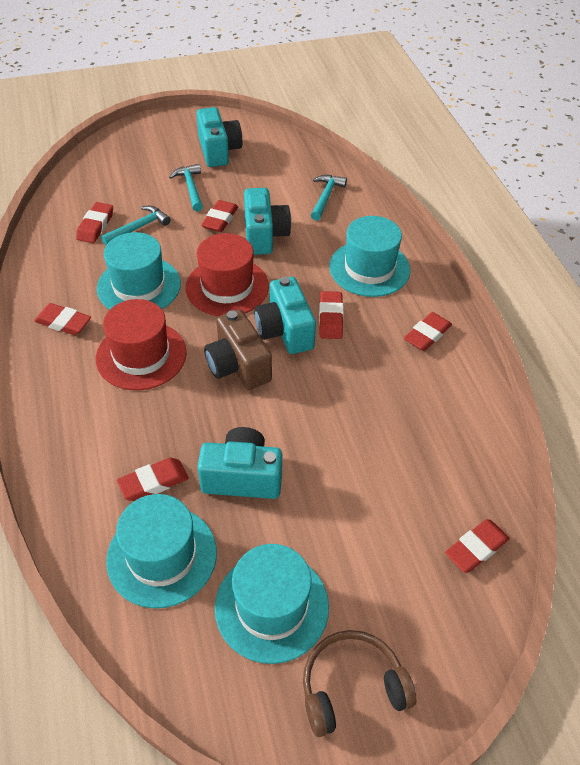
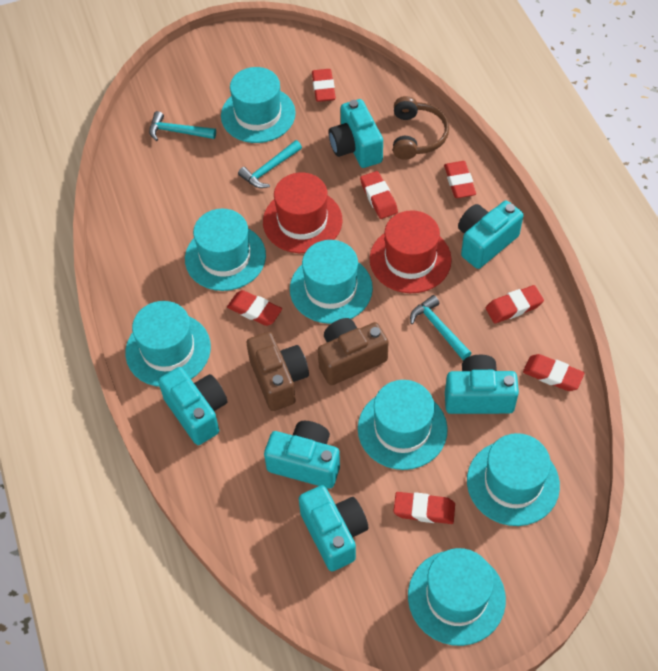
brown camera: 1 -> 2
turquoise camera: 4 -> 6
turquoise hat: 4 -> 7

